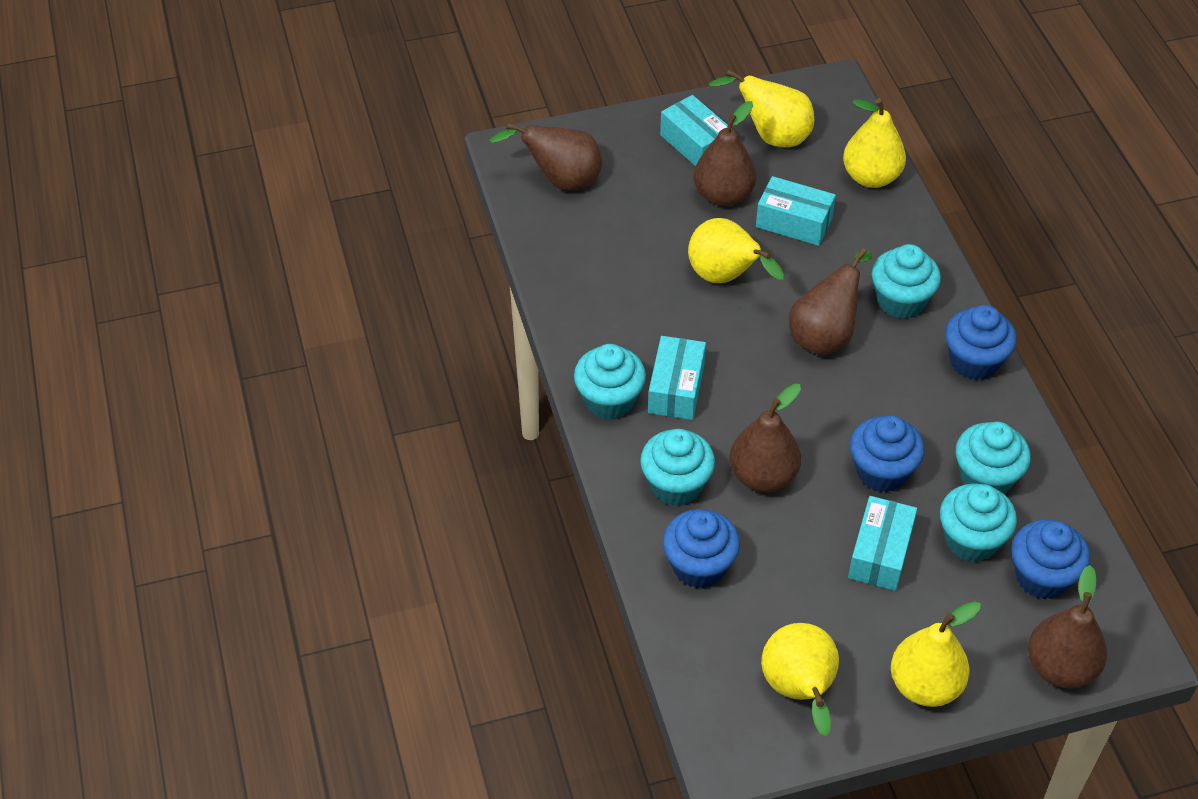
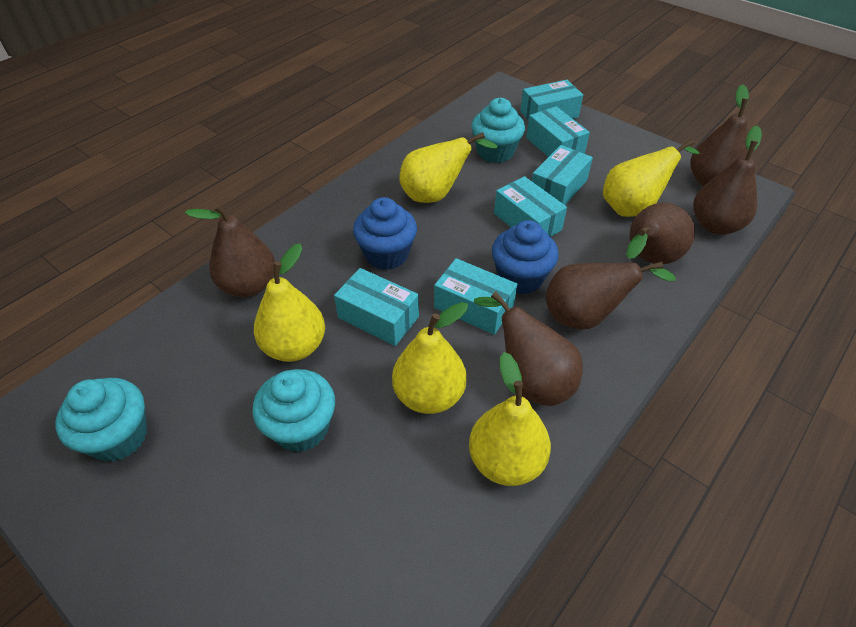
blue cupcake: 4 -> 2
brown pear: 5 -> 6
turquoise box: 4 -> 6
turquoise cupcake: 5 -> 3

